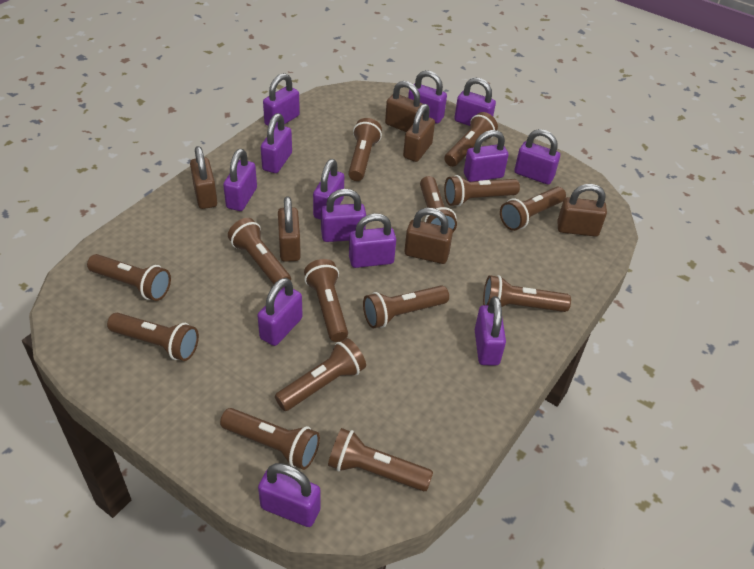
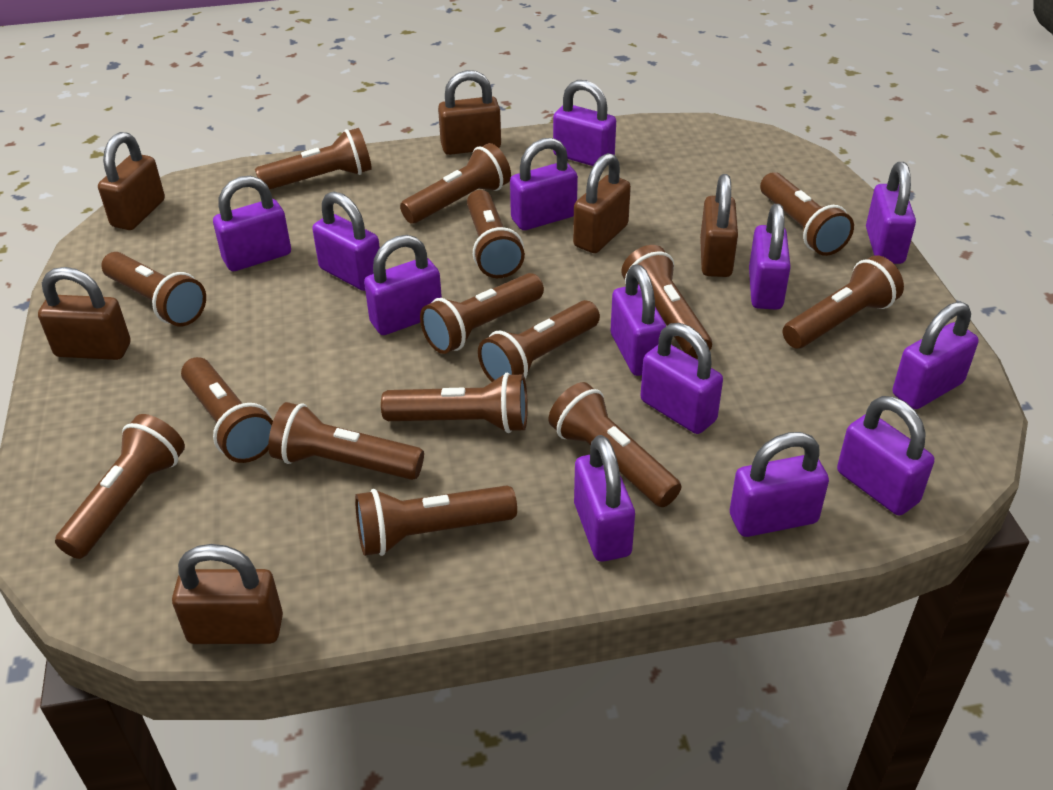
brown flashlight: 14 -> 15

